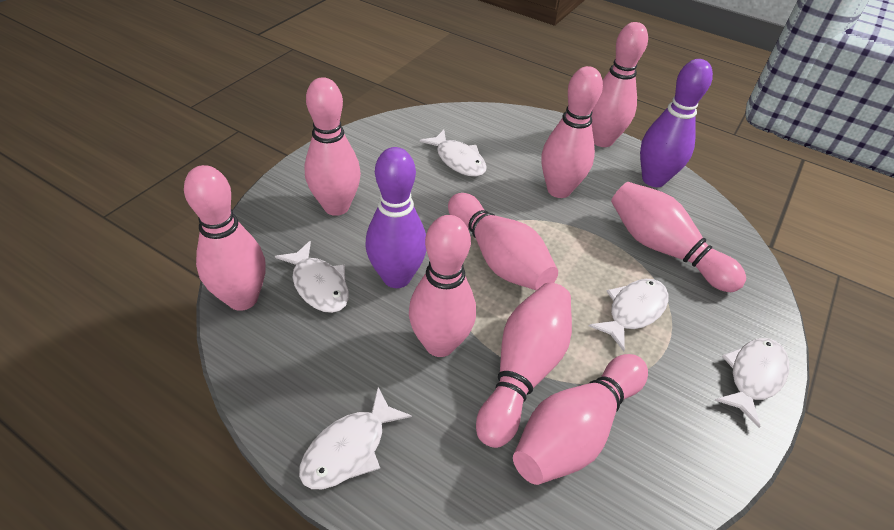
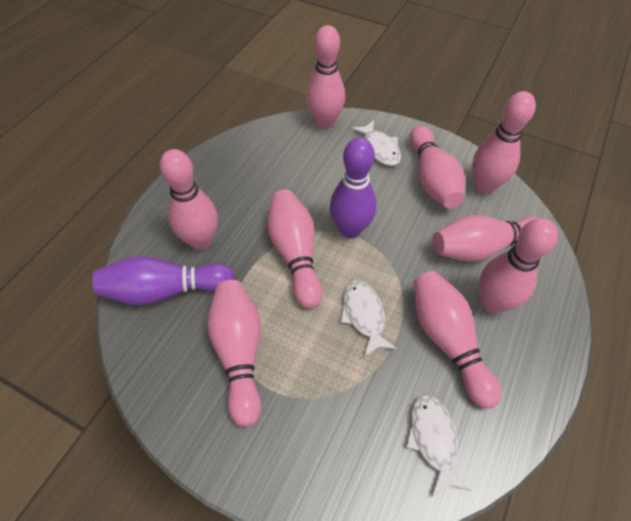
white fish: 5 -> 3

